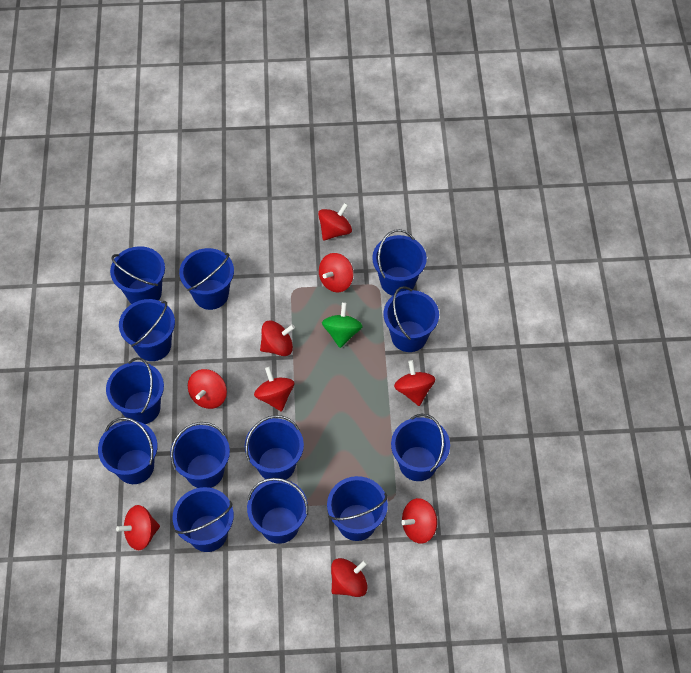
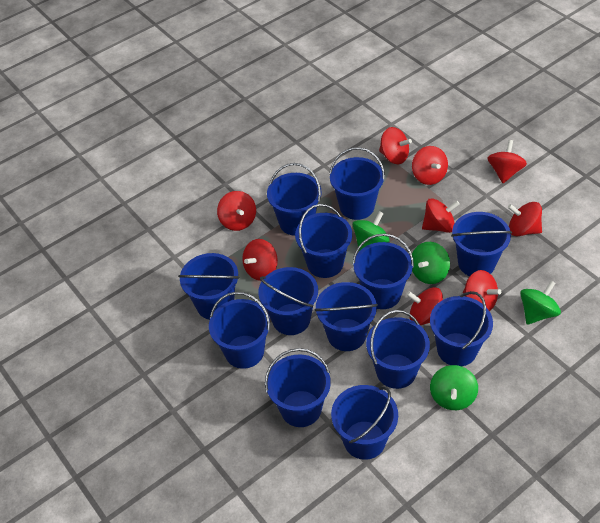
green spinning top: 1 -> 4

